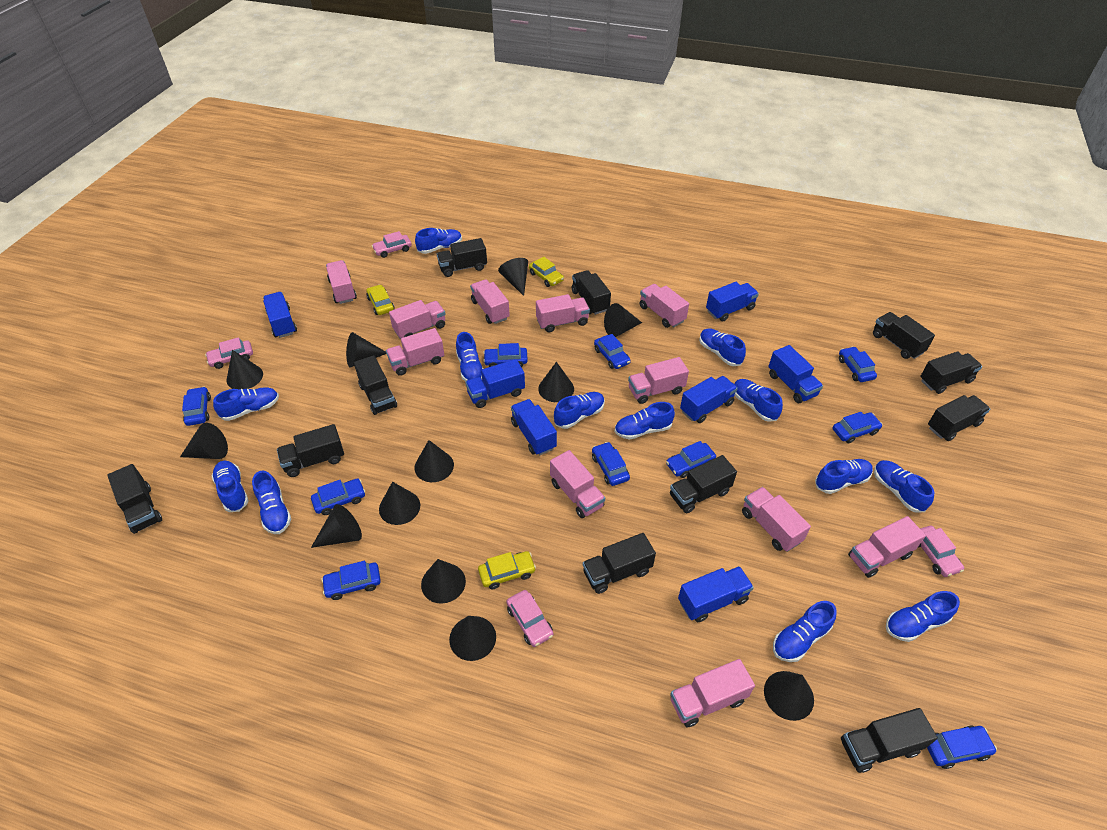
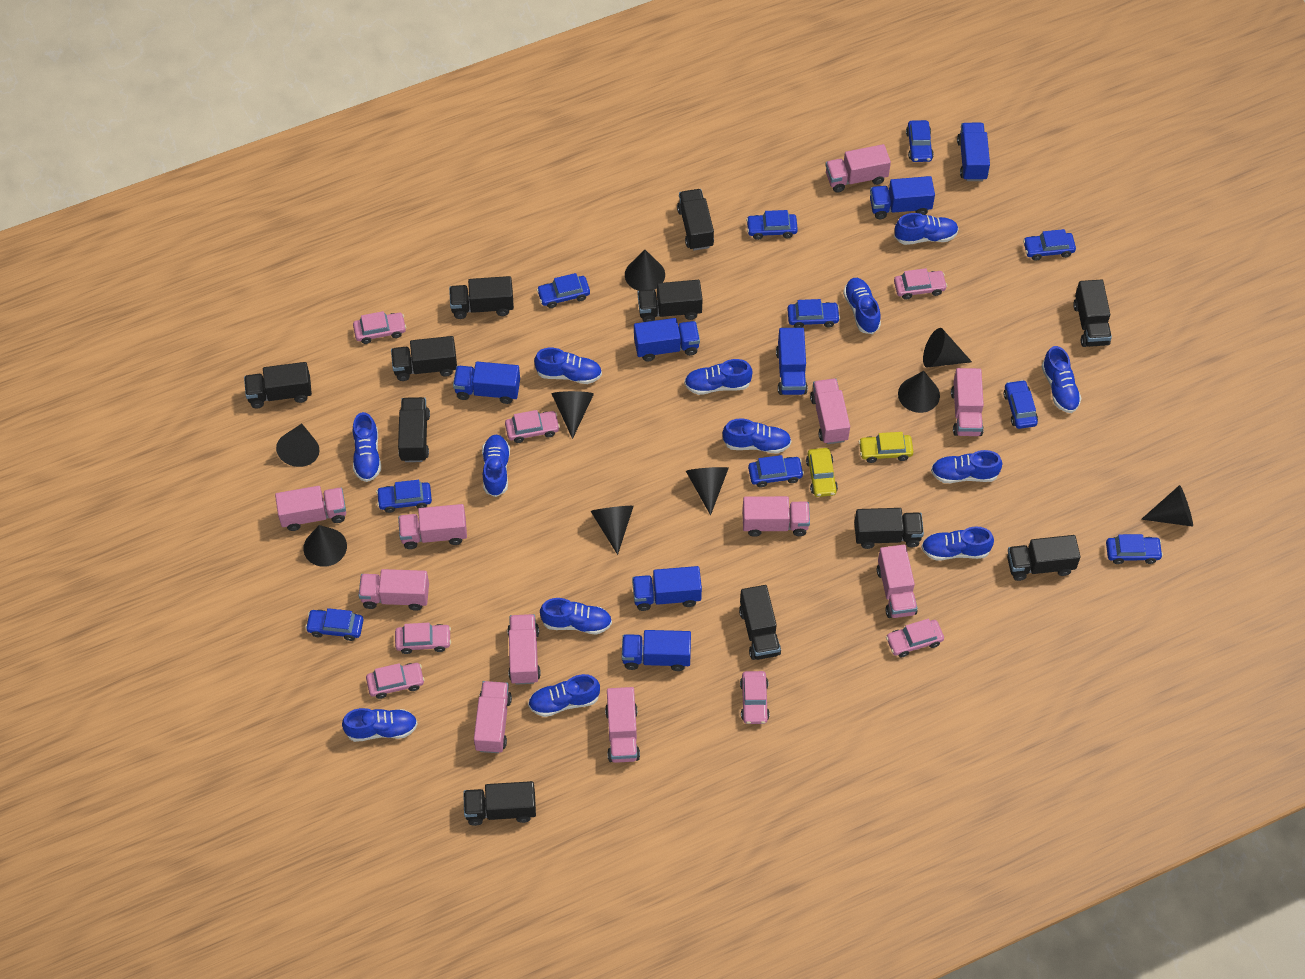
black cone: 12 -> 9
pink car: 4 -> 7
yellow car: 3 -> 2

